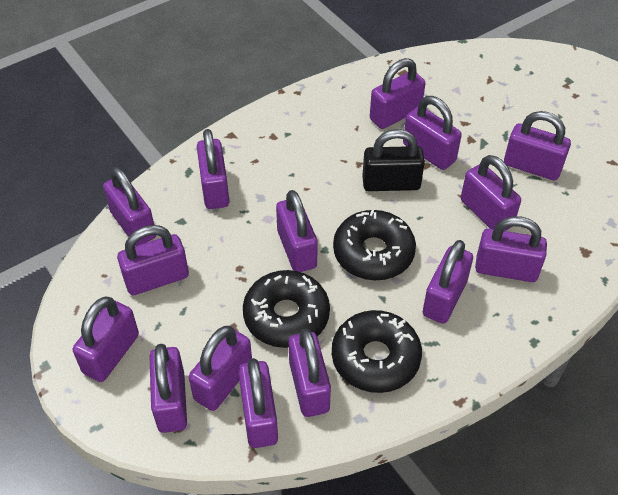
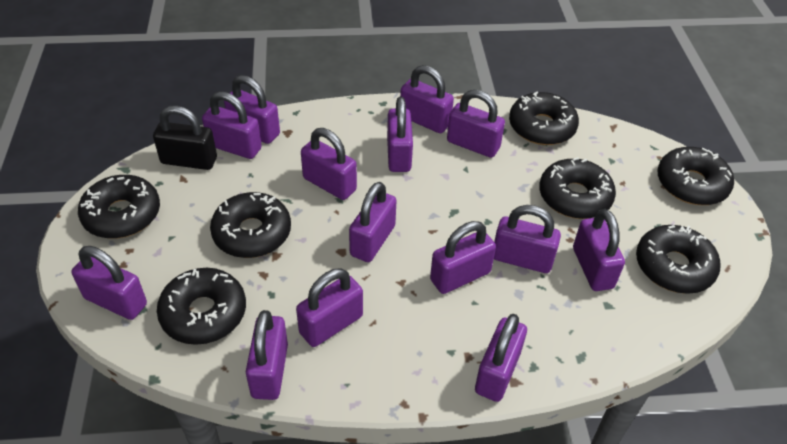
black donut: 3 -> 7
purple padlock: 15 -> 14

